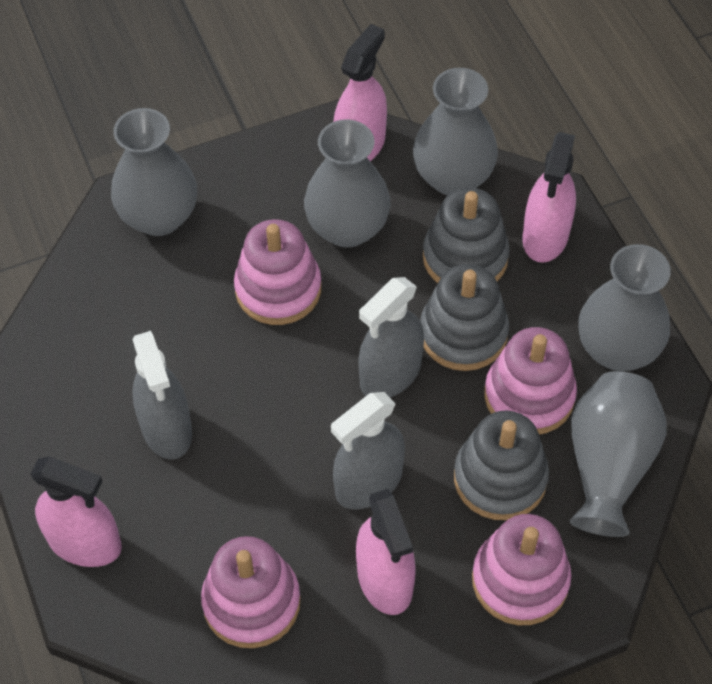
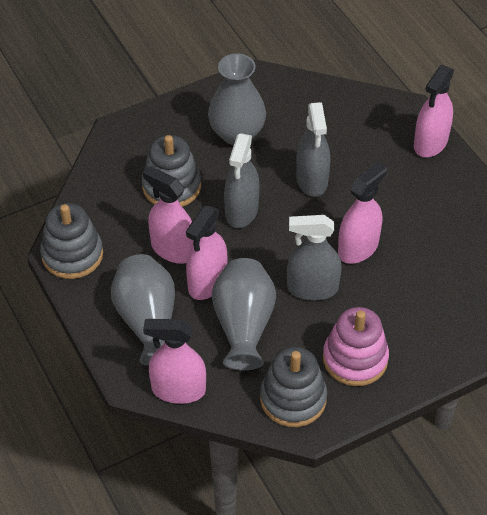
grey vase: 5 -> 3
pink spray bottle: 4 -> 5
pink stacking toy: 4 -> 1

